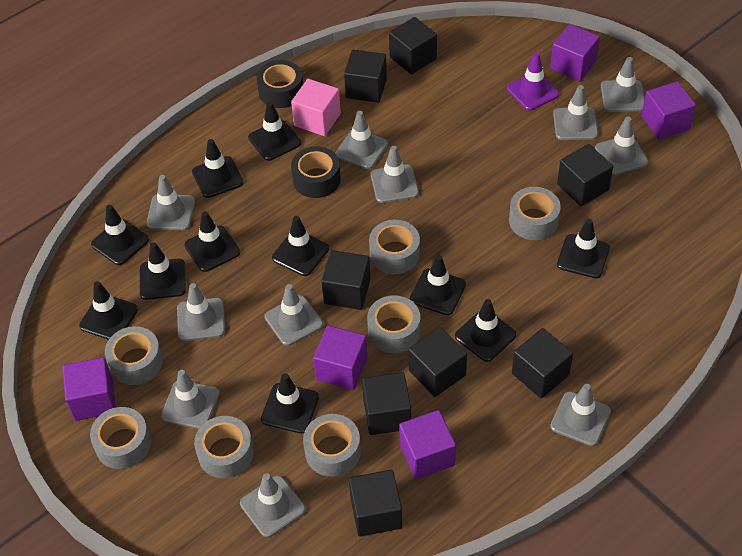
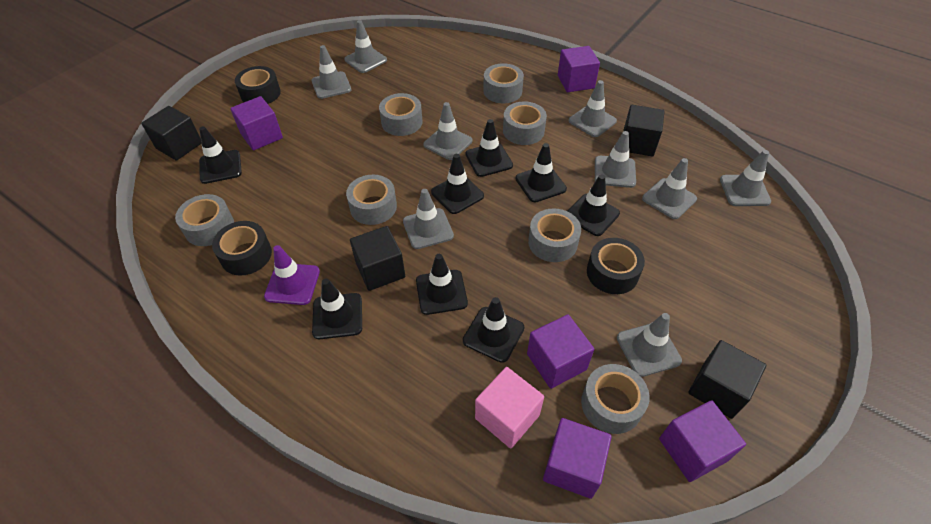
black cube: 8 -> 4
black tape: 2 -> 3
black traffic cone: 11 -> 8
grey traffic cone: 11 -> 9

